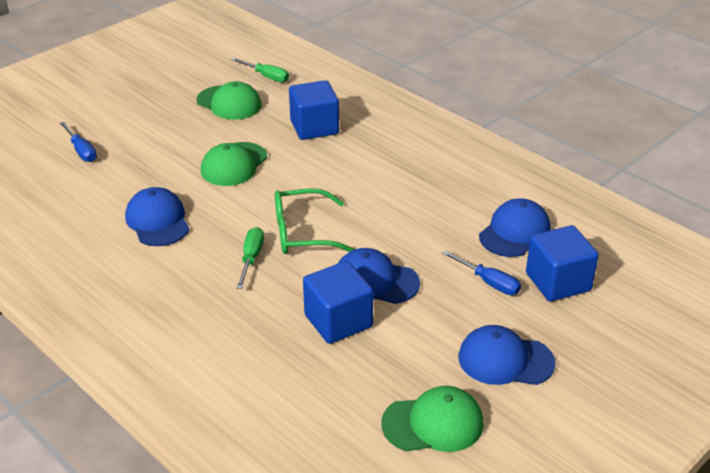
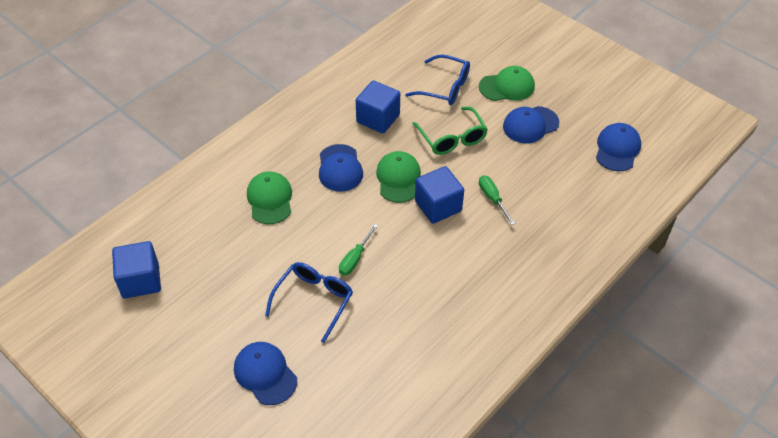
blue glasses: 0 -> 2
blue screwdriver: 2 -> 0

